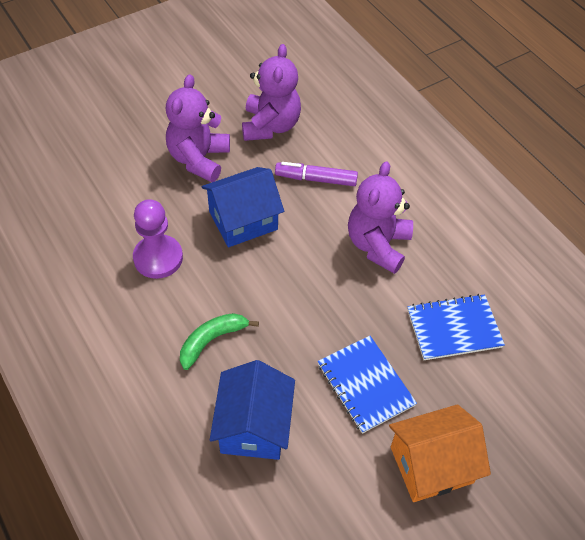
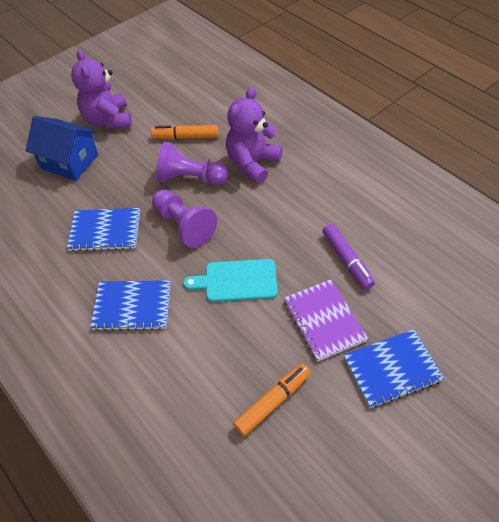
blue house: 2 -> 1
blue notebook: 2 -> 3
green banana: 1 -> 0
orange house: 1 -> 0
orange marker: 0 -> 2
purple notebook: 0 -> 1
purple pawn: 1 -> 2
purple teddy bear: 3 -> 2
turquoise cutting board: 0 -> 1

